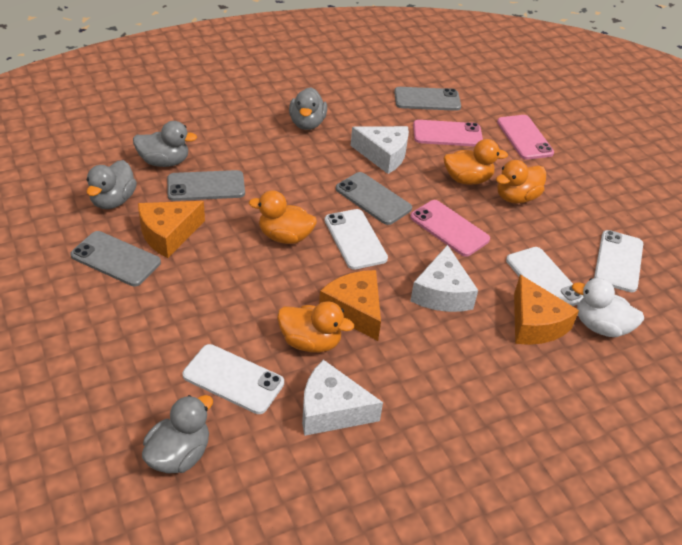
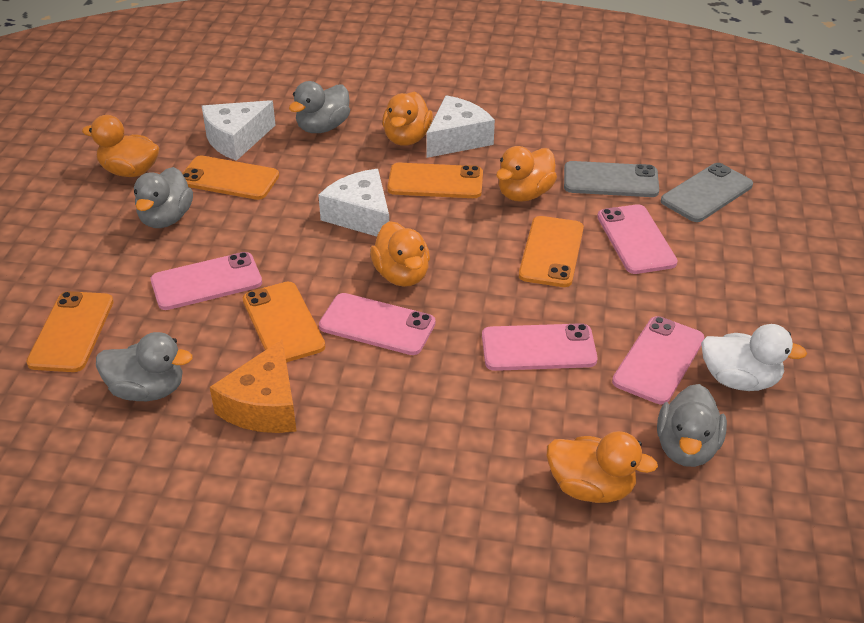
grey phone: 4 -> 2
orange cheese: 3 -> 1
orange duck: 4 -> 5
orange phone: 0 -> 5
pink phone: 3 -> 5
white phone: 4 -> 0

